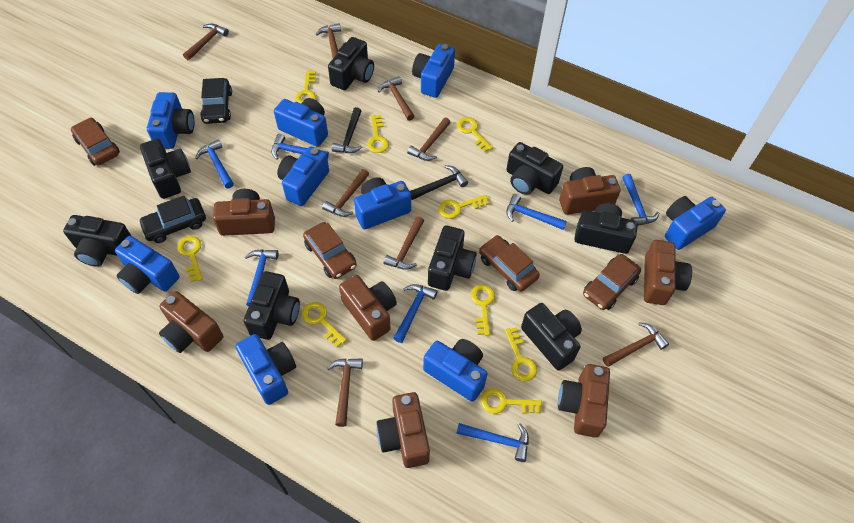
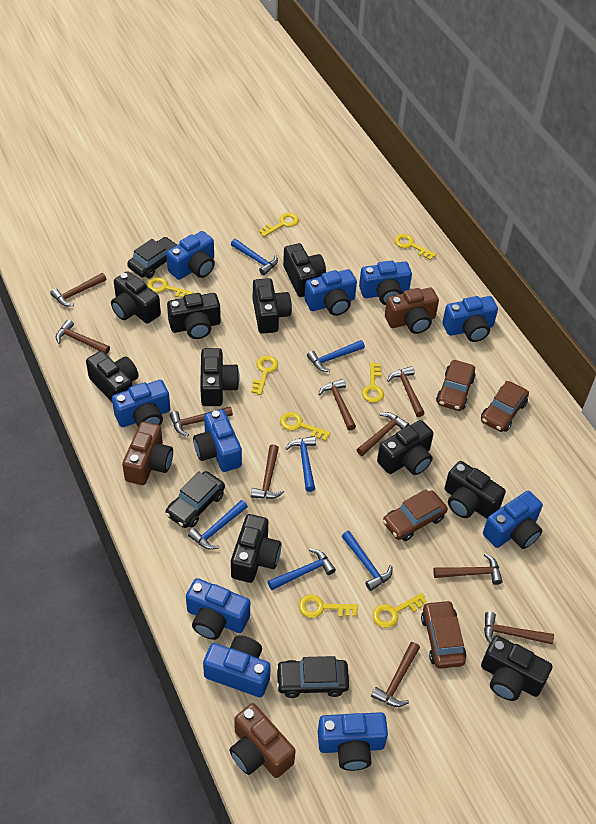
black camera: 8 -> 10
black car: 2 -> 3
black hammer: 2 -> 0
blue camera: 9 -> 10
blue hammer: 7 -> 6
brown camera: 7 -> 3
brown hammer: 8 -> 10
yellow key: 9 -> 8

